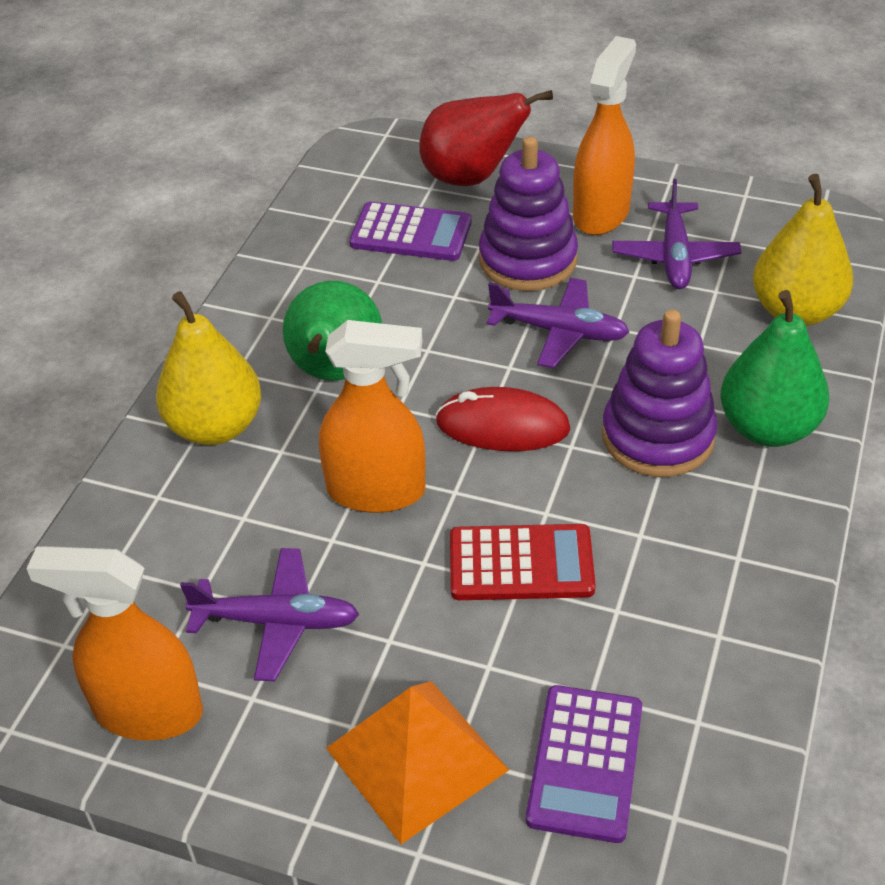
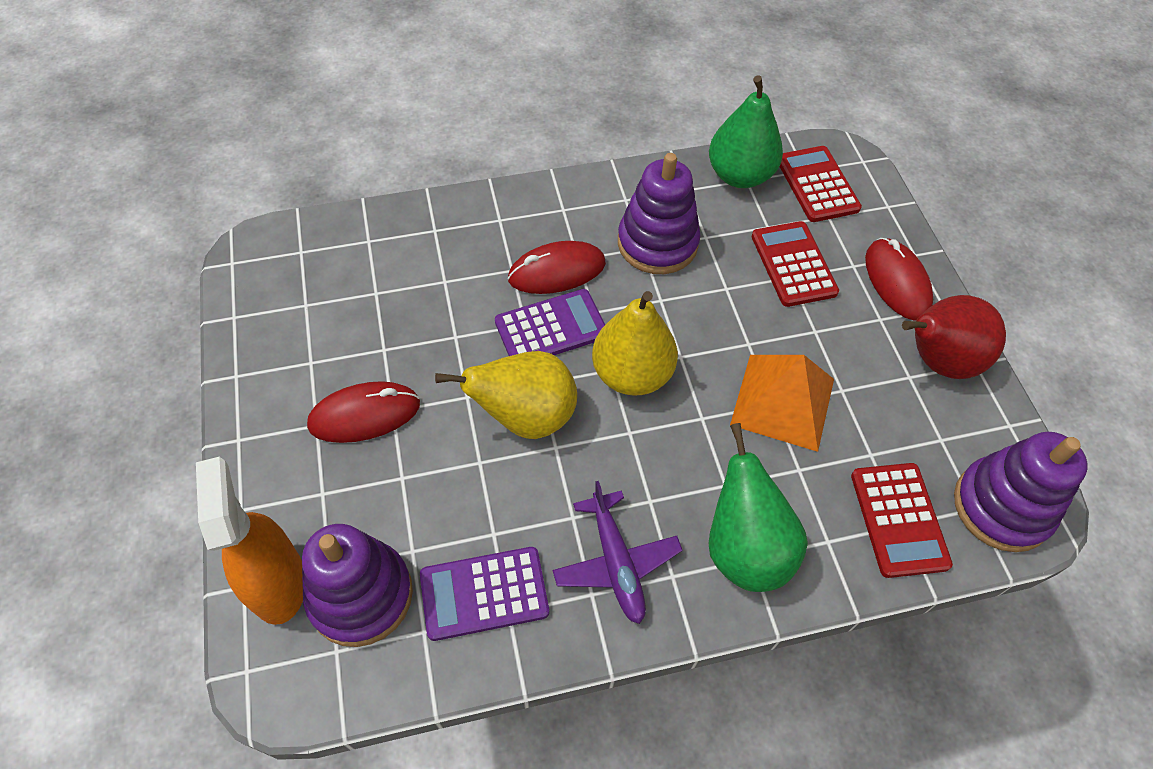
orange spray bottle: 3 -> 1
purple plane: 3 -> 1
purple stacking toy: 2 -> 3
red calculator: 1 -> 3
red mouse: 1 -> 3

